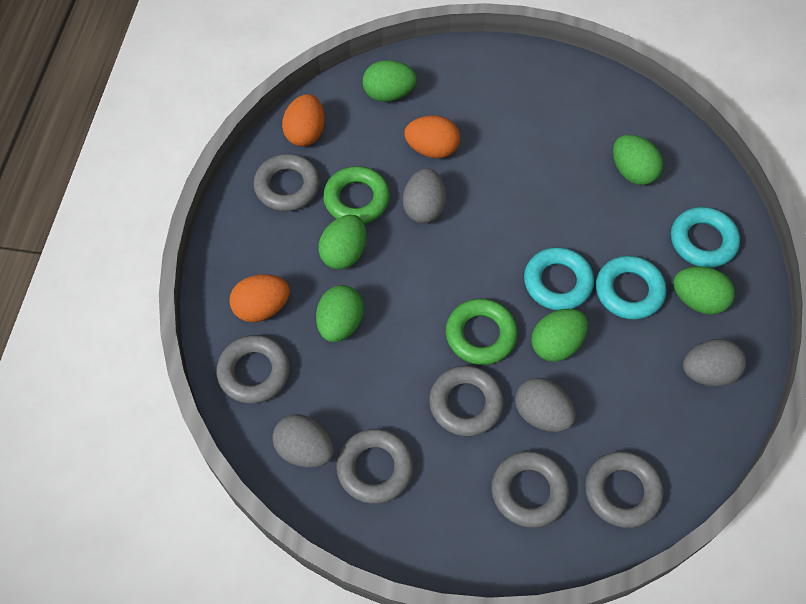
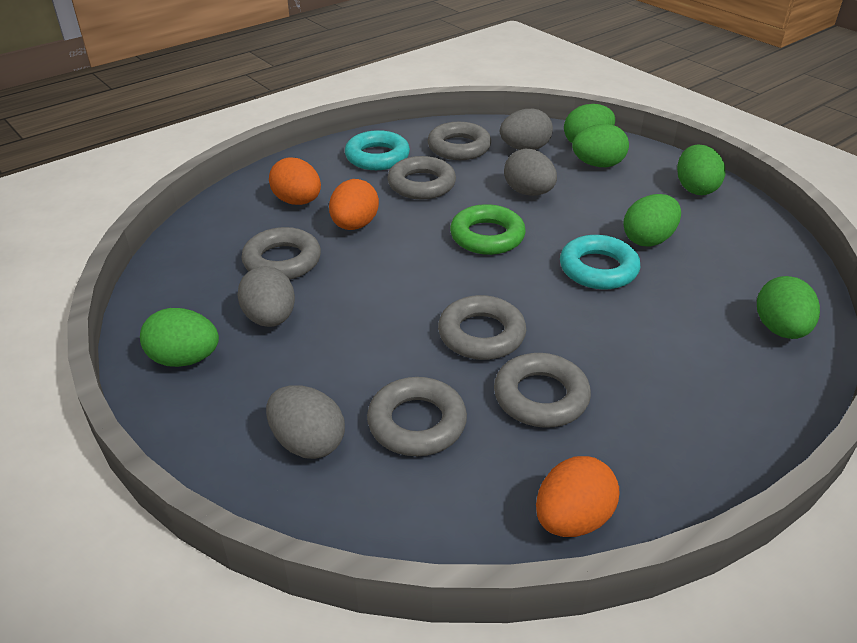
green ring: 2 -> 1
turquoise ring: 3 -> 2

